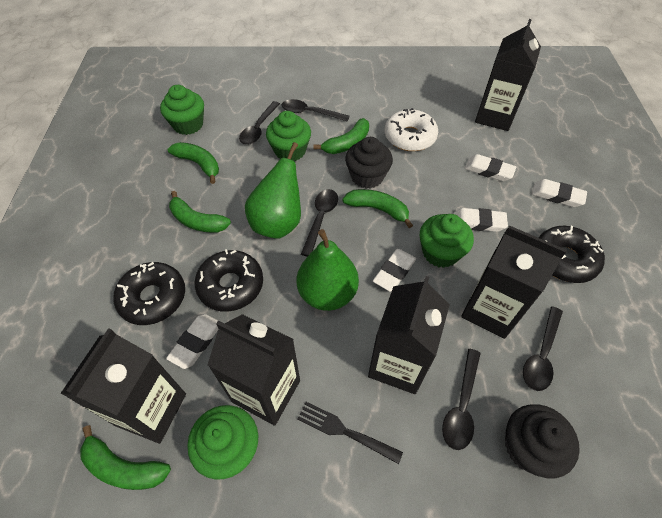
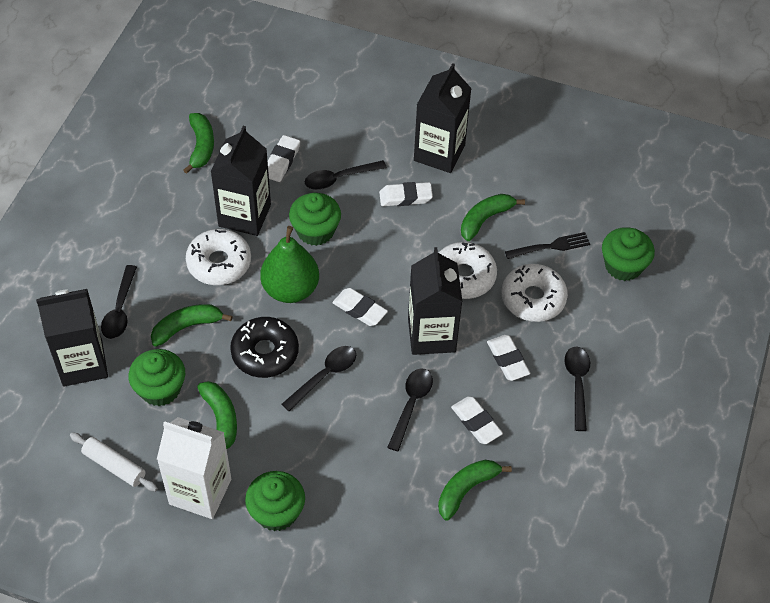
black carton: 5 -> 4
black cupcake: 2 -> 0
black donut: 3 -> 1
green pear: 2 -> 1
white carton: 0 -> 1
white donut: 1 -> 3
white rolling pin: 0 -> 1

